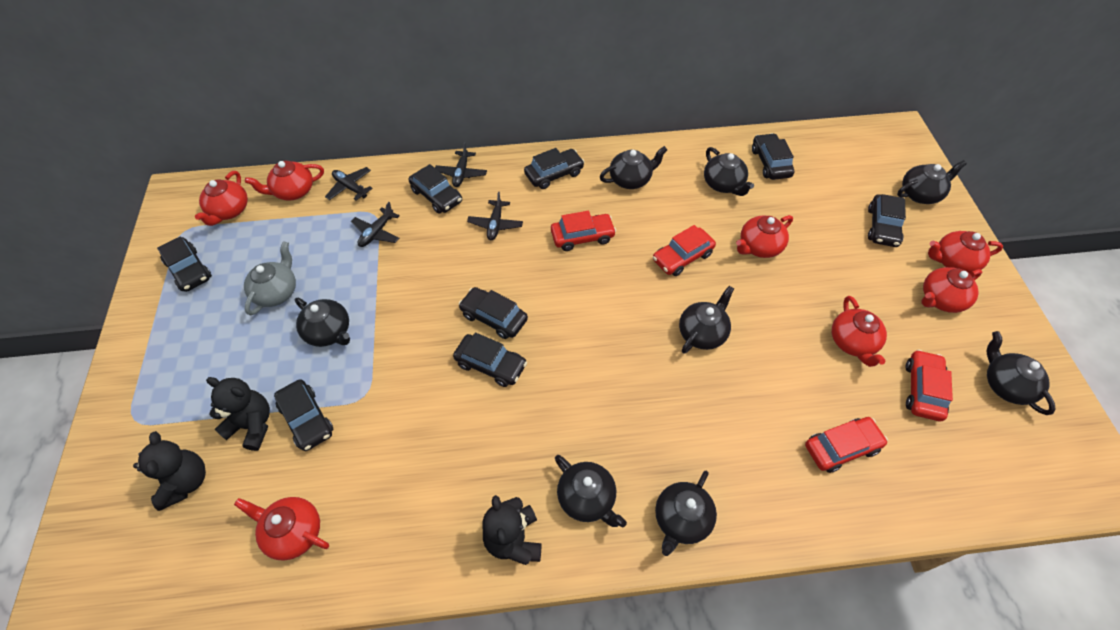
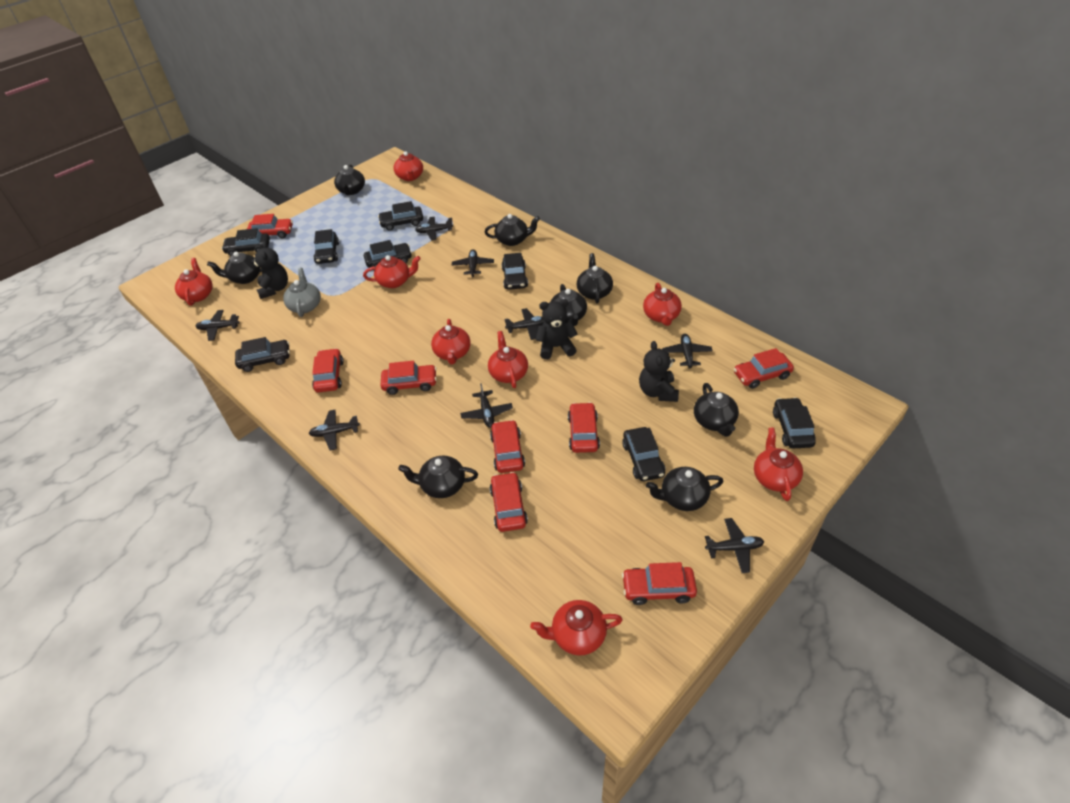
black plane: 4 -> 8
red car: 4 -> 8
red teapot: 7 -> 8

